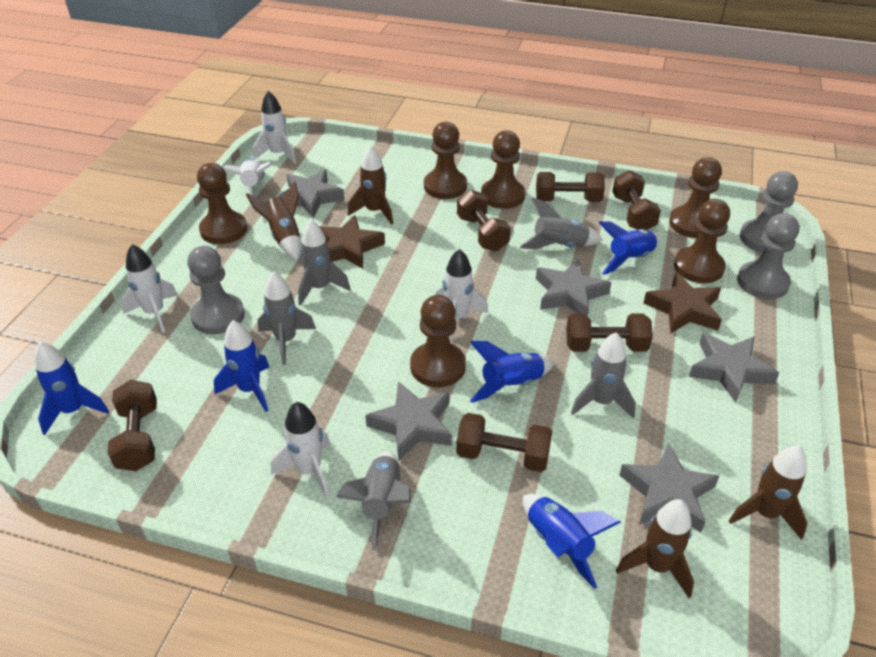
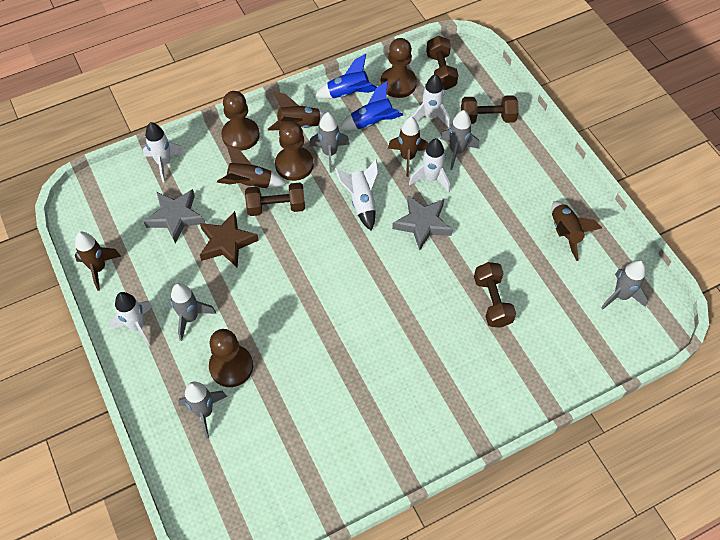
blue rocket: 5 -> 2
brown dumbbell: 6 -> 4
brown pawn: 6 -> 4
brown rocket: 4 -> 5
brown star: 2 -> 1
grey pawn: 3 -> 0
grey star: 5 -> 2

